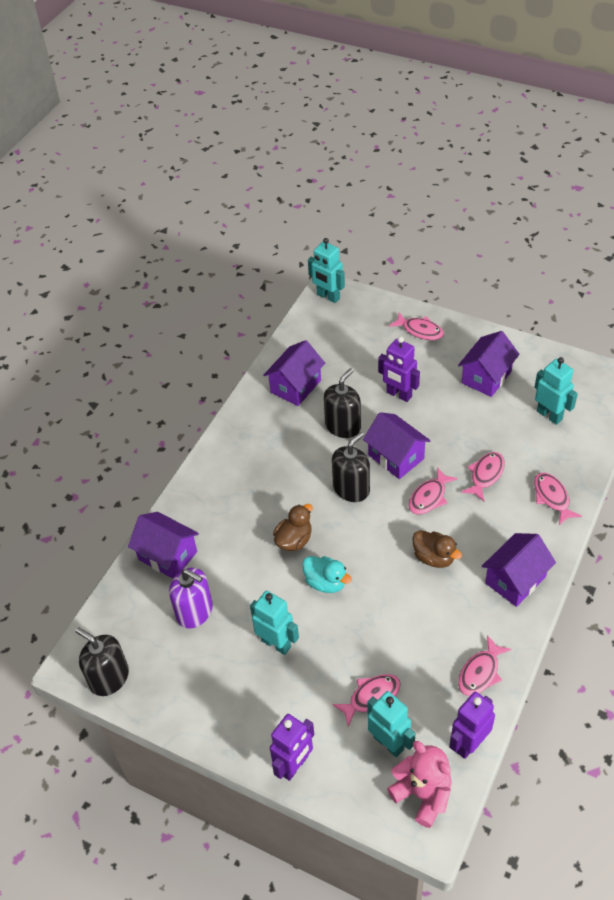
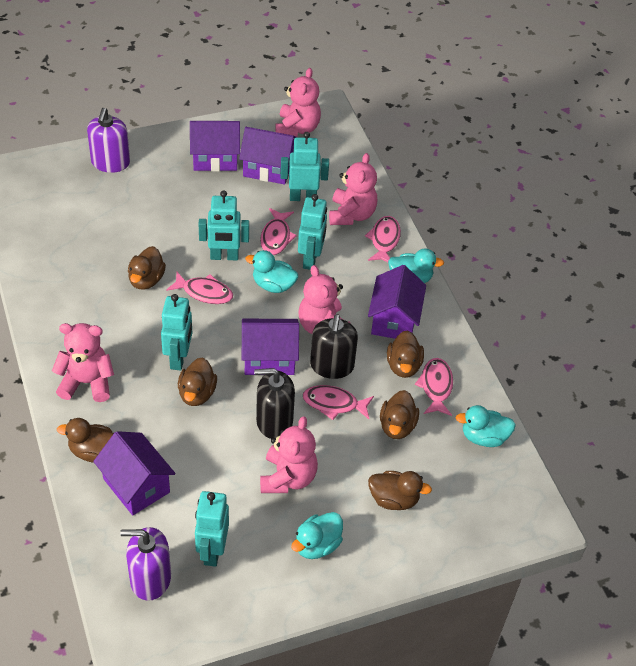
black soap dispenser: 3 -> 2
brown duck: 2 -> 6
pink fish: 6 -> 5
pink teddy bear: 1 -> 5
purple robot: 3 -> 0
purple soap dispenser: 1 -> 2
turquoise duck: 1 -> 4
turquoise robot: 4 -> 5

